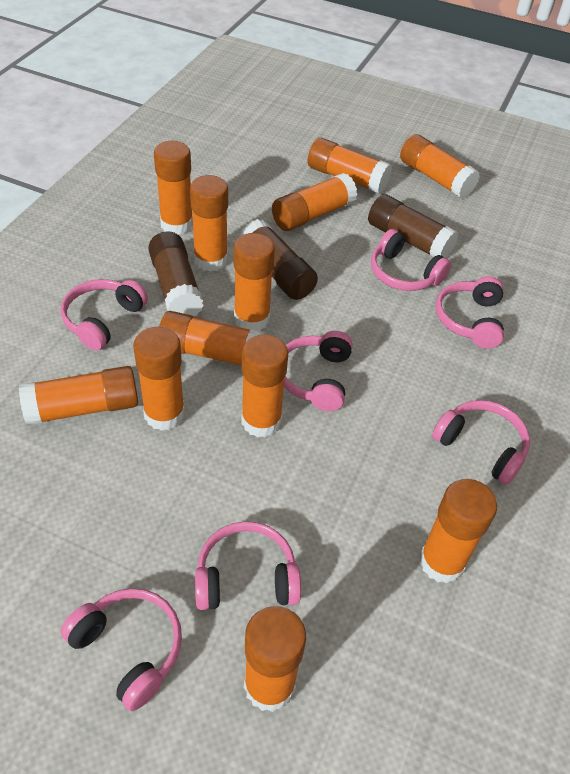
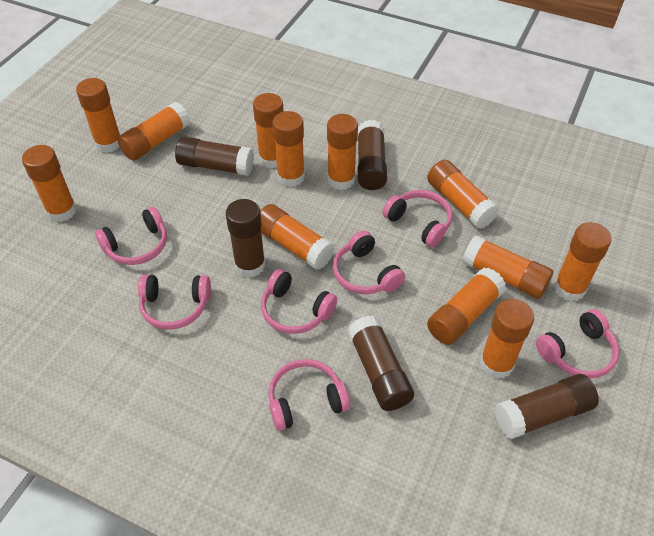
brown glue stick: 3 -> 5

